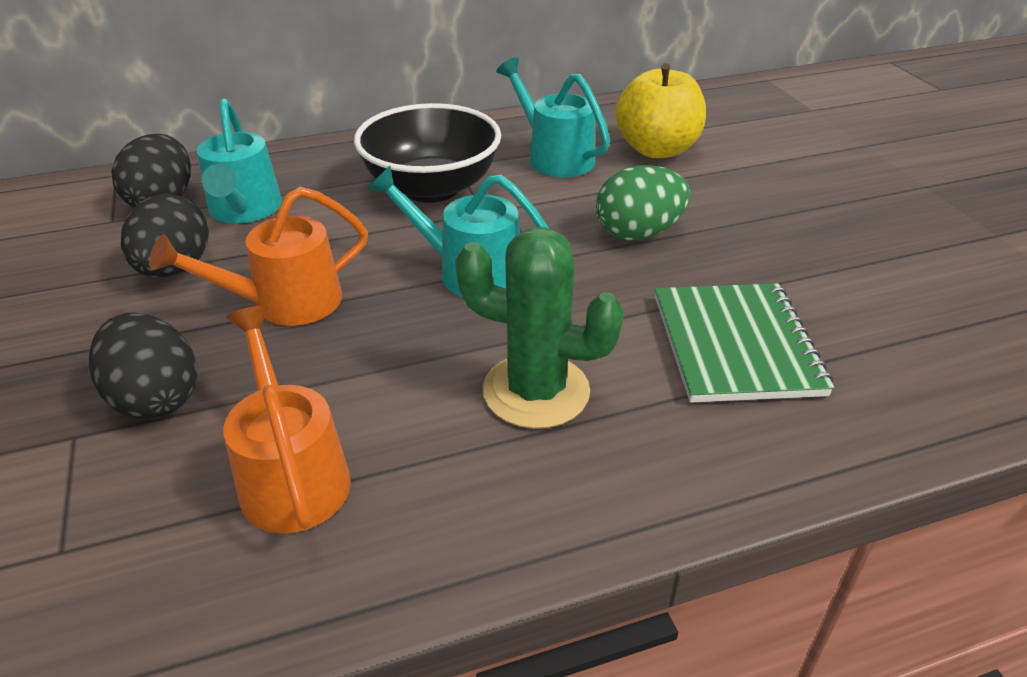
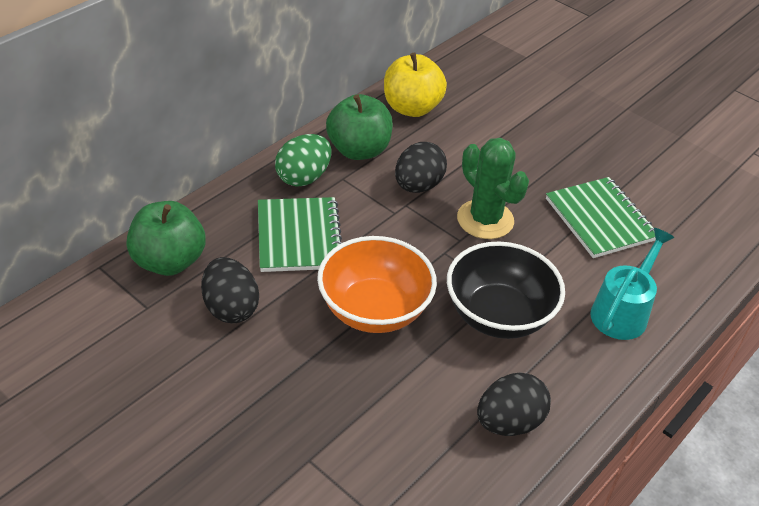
green apple: 0 -> 2
green notebook: 1 -> 2
orange bowl: 0 -> 1
orange watering can: 2 -> 0
turquoise watering can: 3 -> 1

